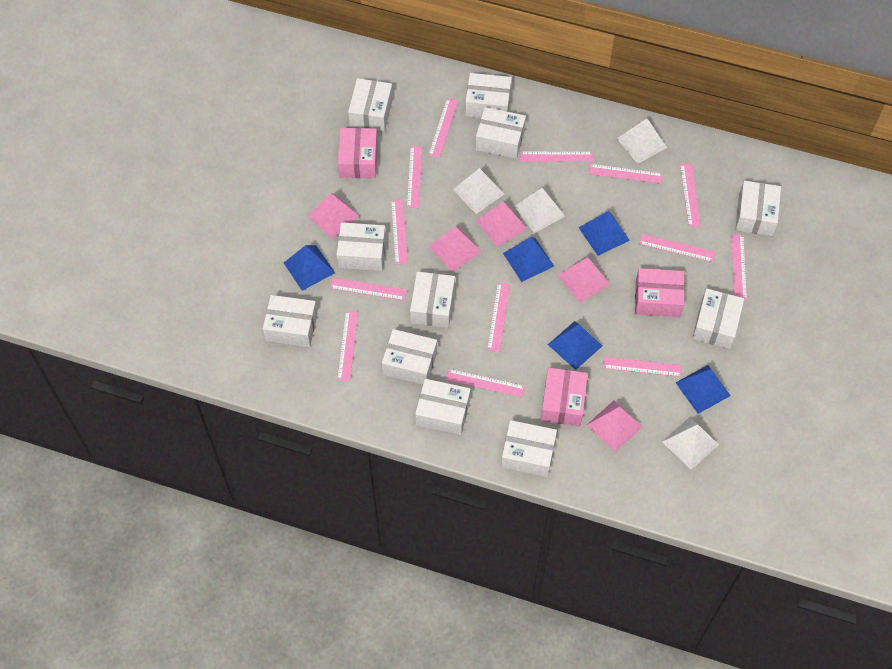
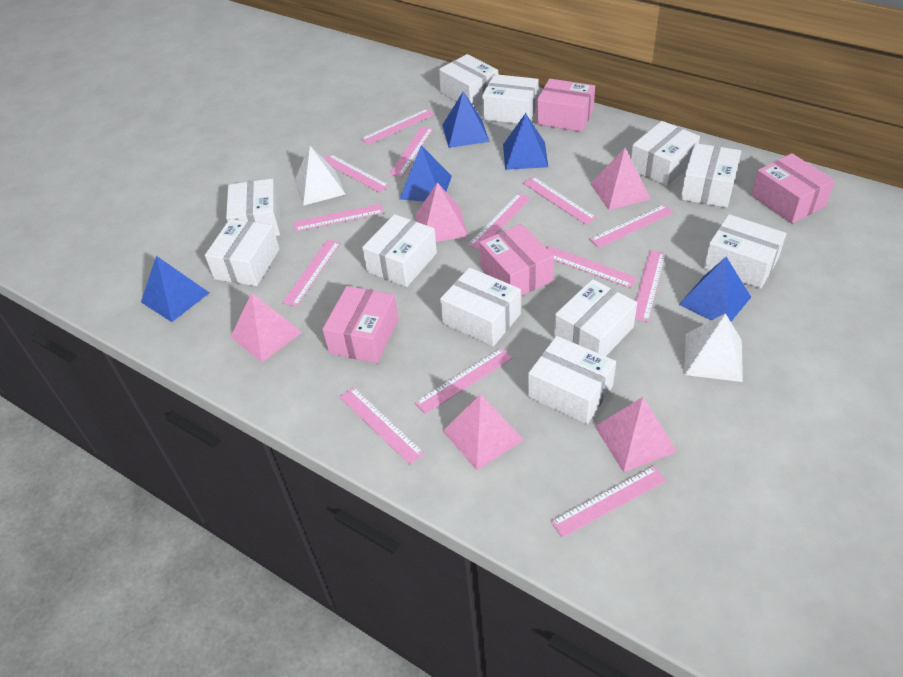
pink box: 3 -> 4
white pyramid: 4 -> 2

